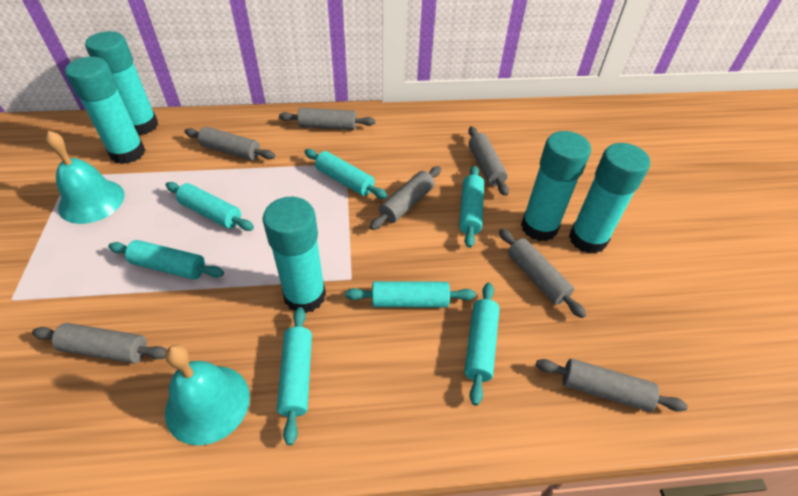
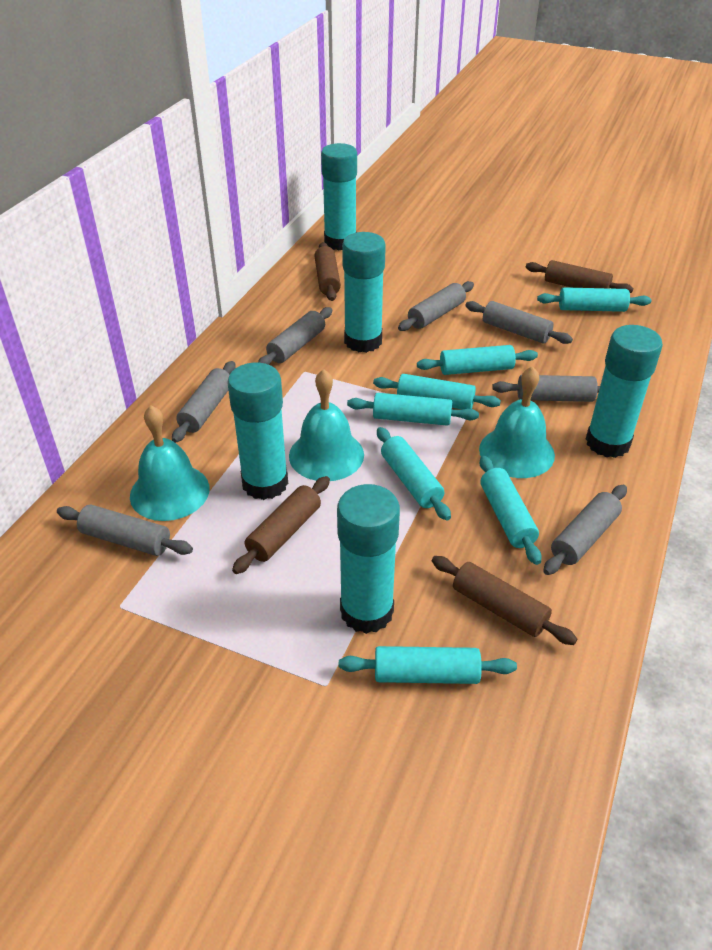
brown rolling pin: 0 -> 4
turquoise bell: 2 -> 3

